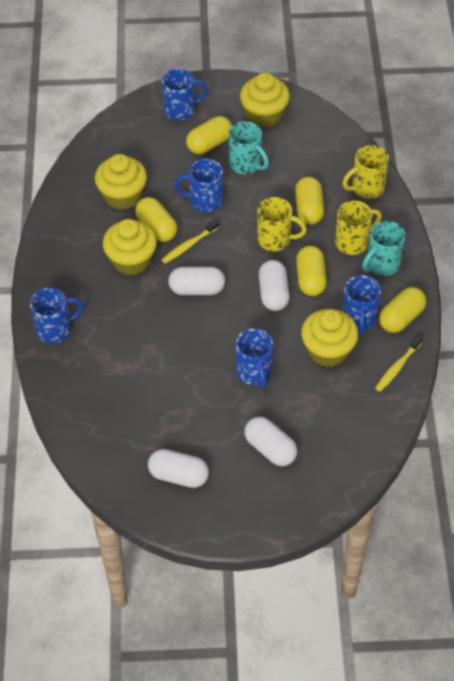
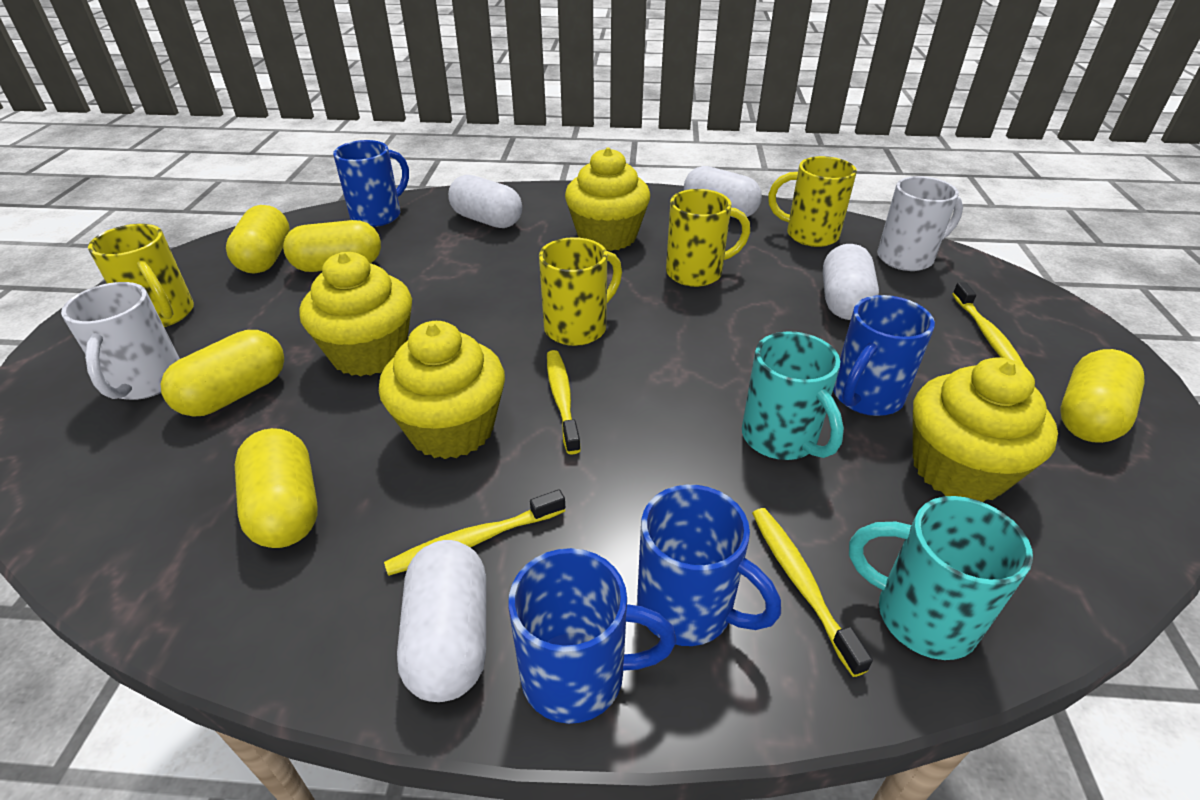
blue mug: 5 -> 4
white mug: 0 -> 2
yellow mug: 3 -> 4
yellow toothbrush: 2 -> 4

